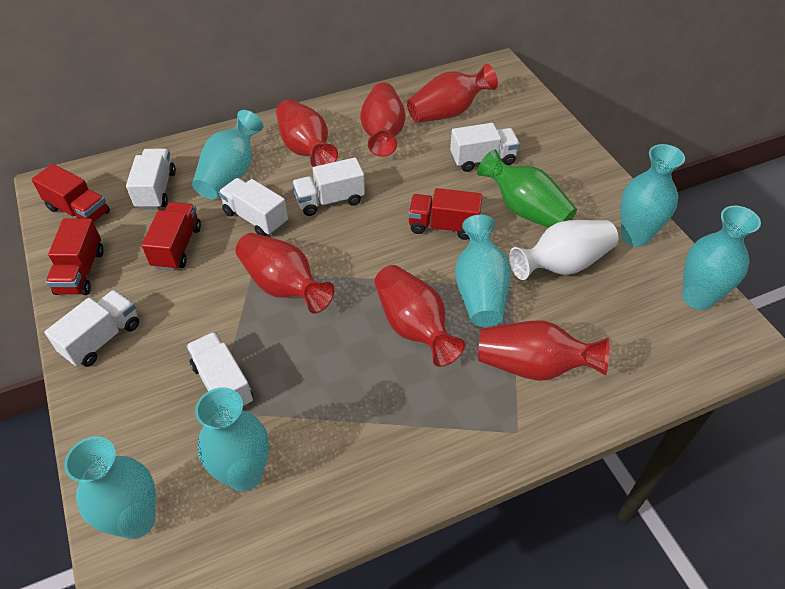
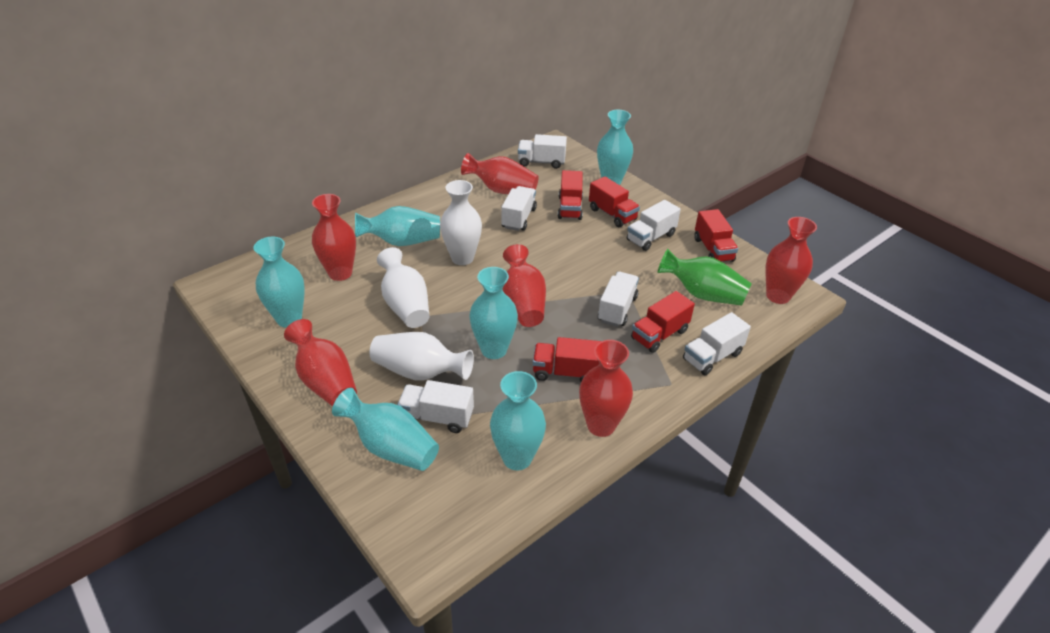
red truck: 4 -> 5
white vase: 1 -> 3

